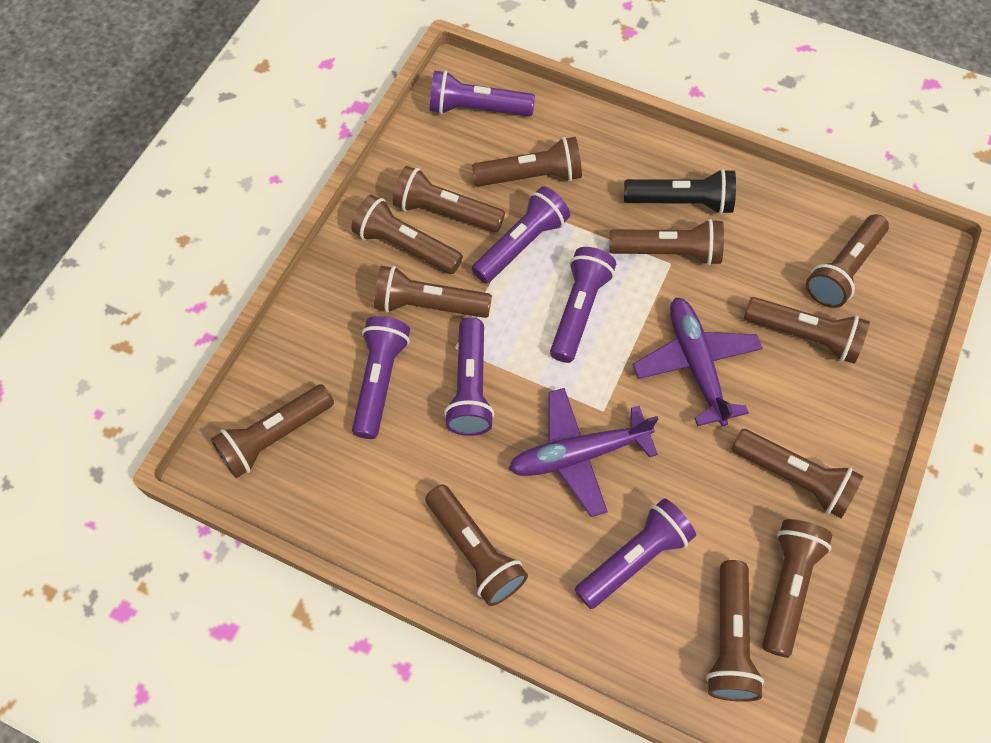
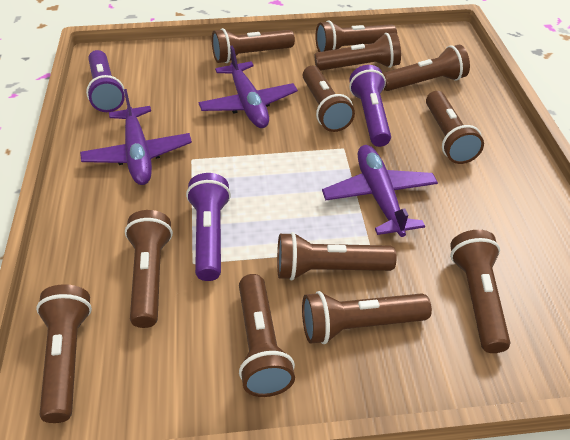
black flashlight: 1 -> 0
purple flashlight: 6 -> 3
purple plane: 2 -> 3

